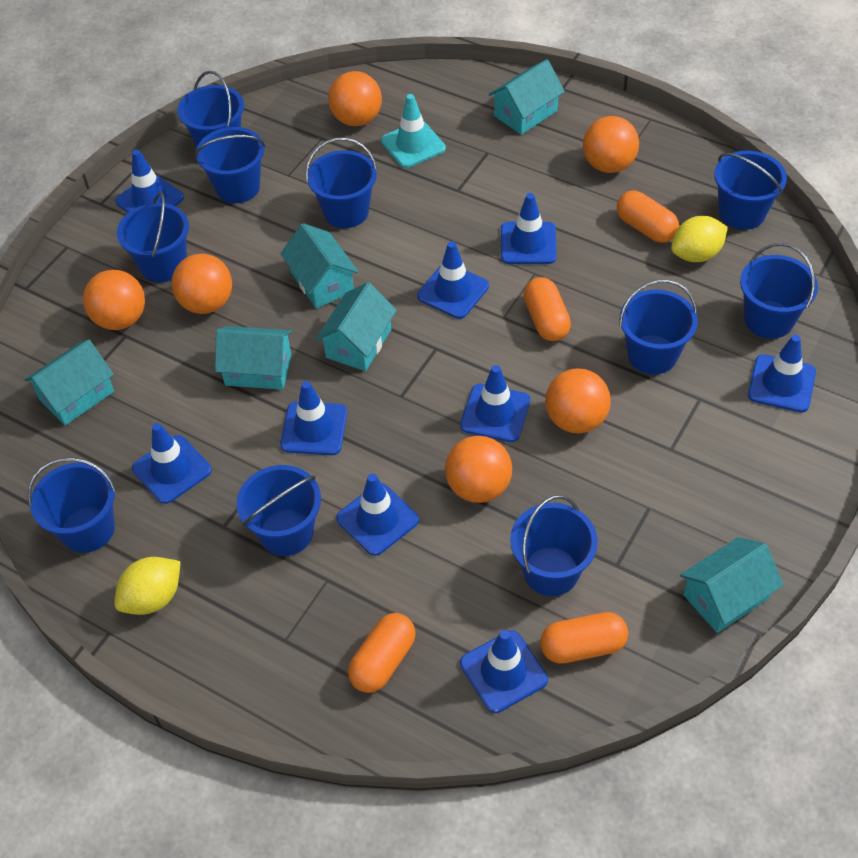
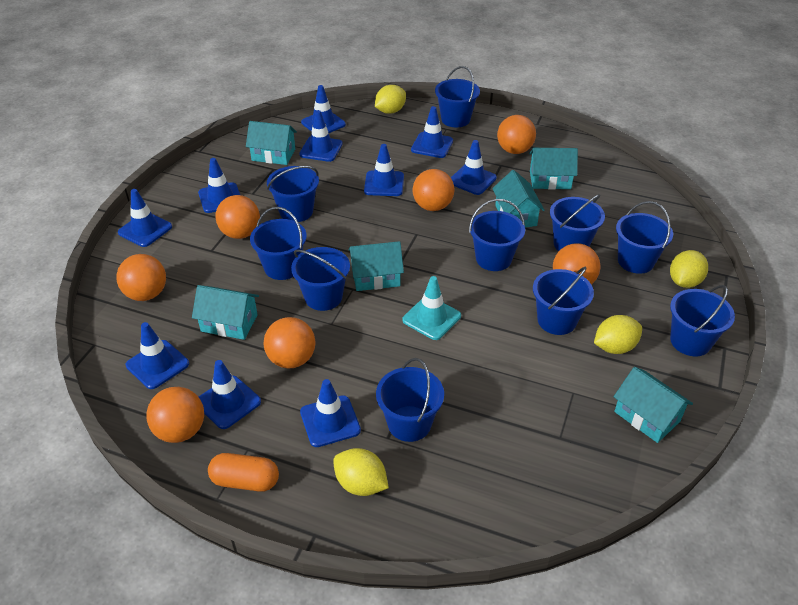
blue traffic cone: 9 -> 10
orange ball: 6 -> 7
orange capsule: 4 -> 1
yellow lemon: 2 -> 4

